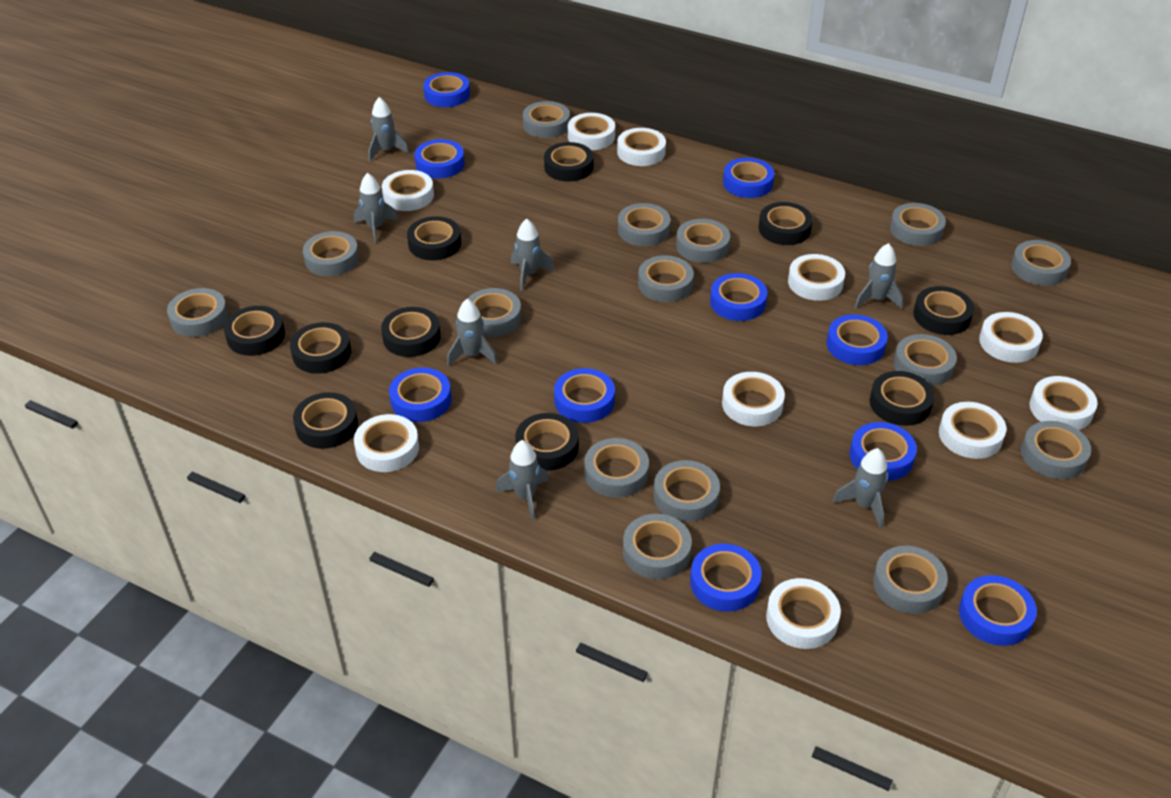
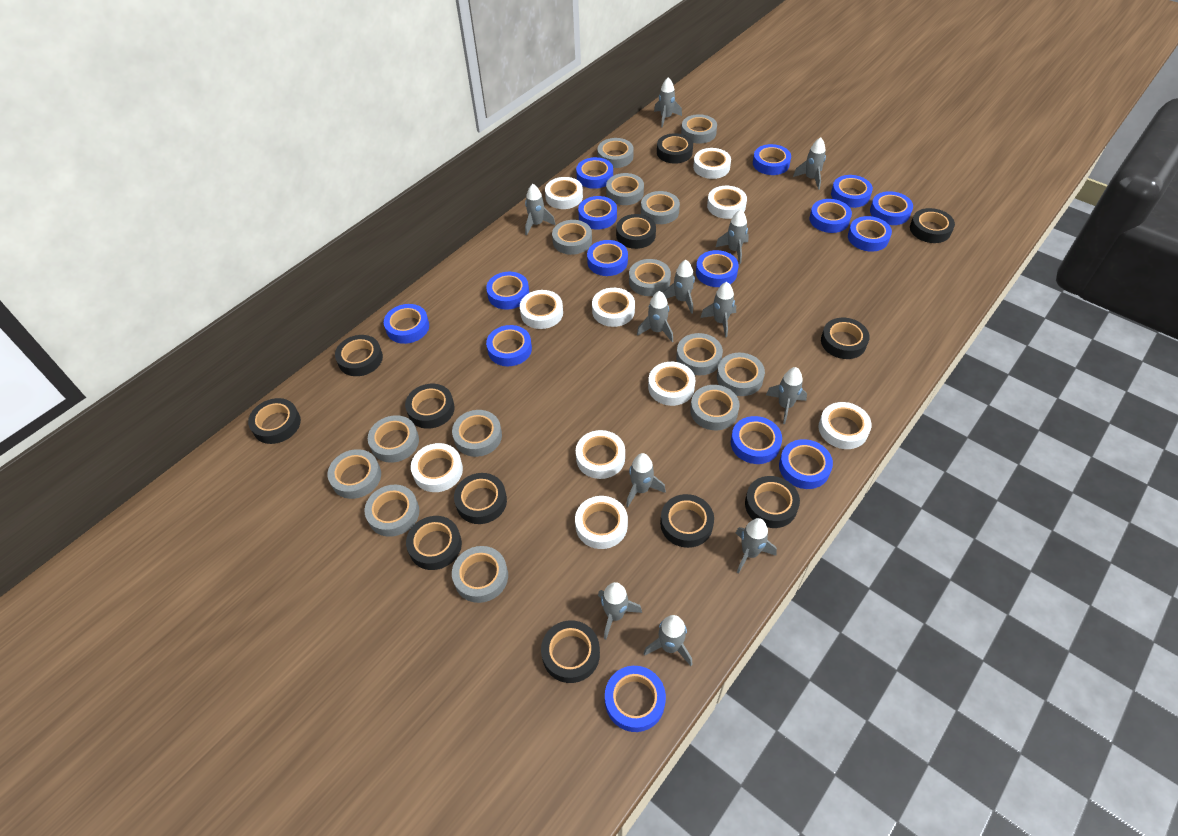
black tape: 10 -> 12
blue tape: 10 -> 15
grey rocket: 7 -> 12
grey tape: 15 -> 14

